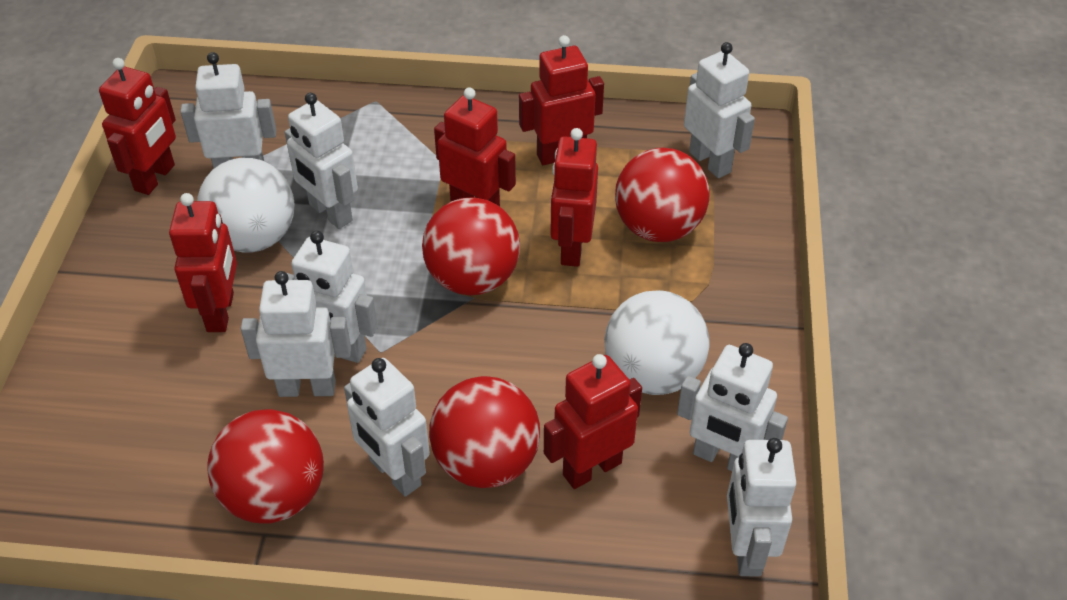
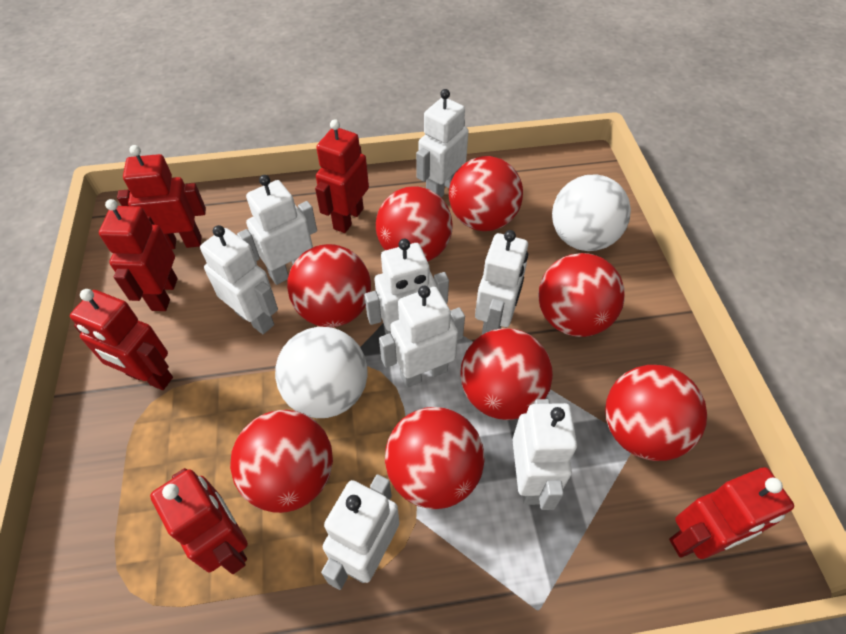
red ball: 4 -> 8

